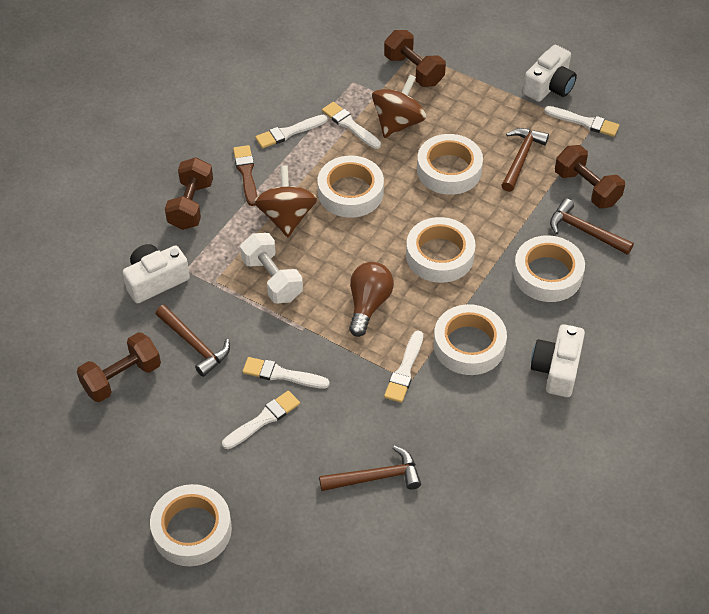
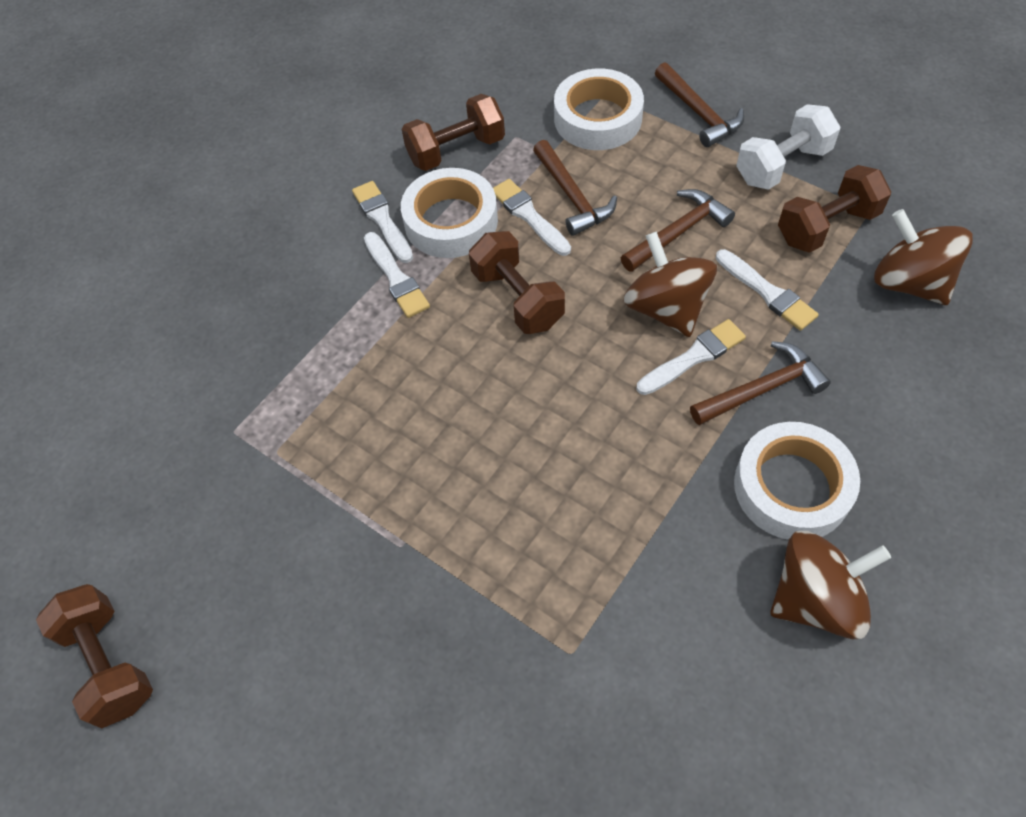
brown brush: 1 -> 0
brown light bulb: 1 -> 0
brown spinning top: 2 -> 3
white brush: 6 -> 5
white camera: 3 -> 0
white tape: 6 -> 3

